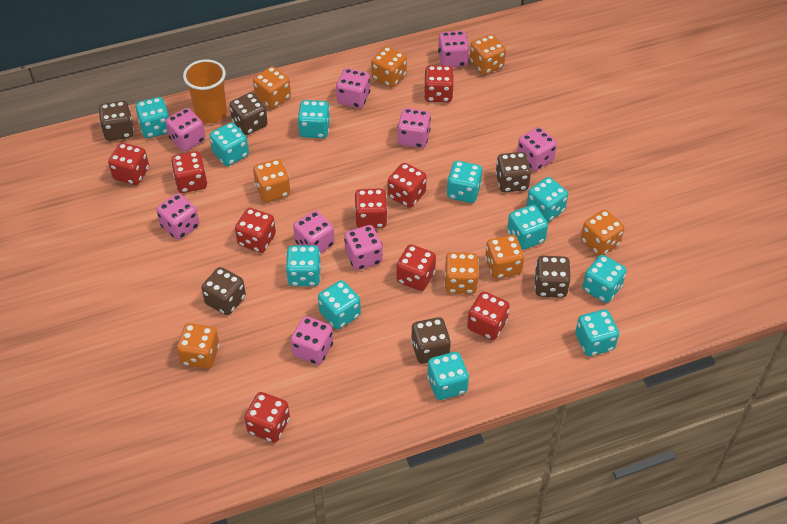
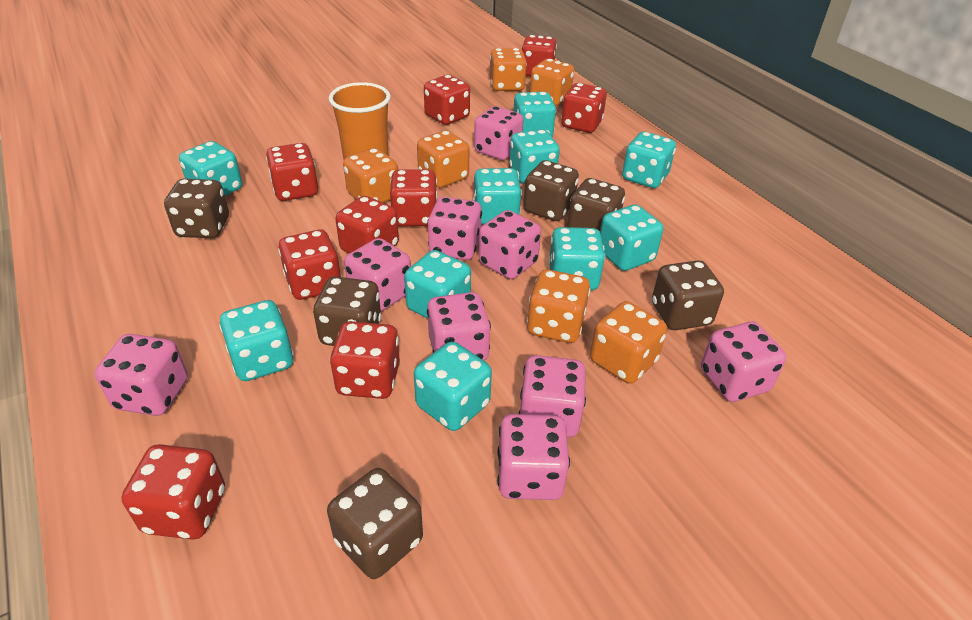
orange dice: 8 -> 6
turquoise dice: 11 -> 10

